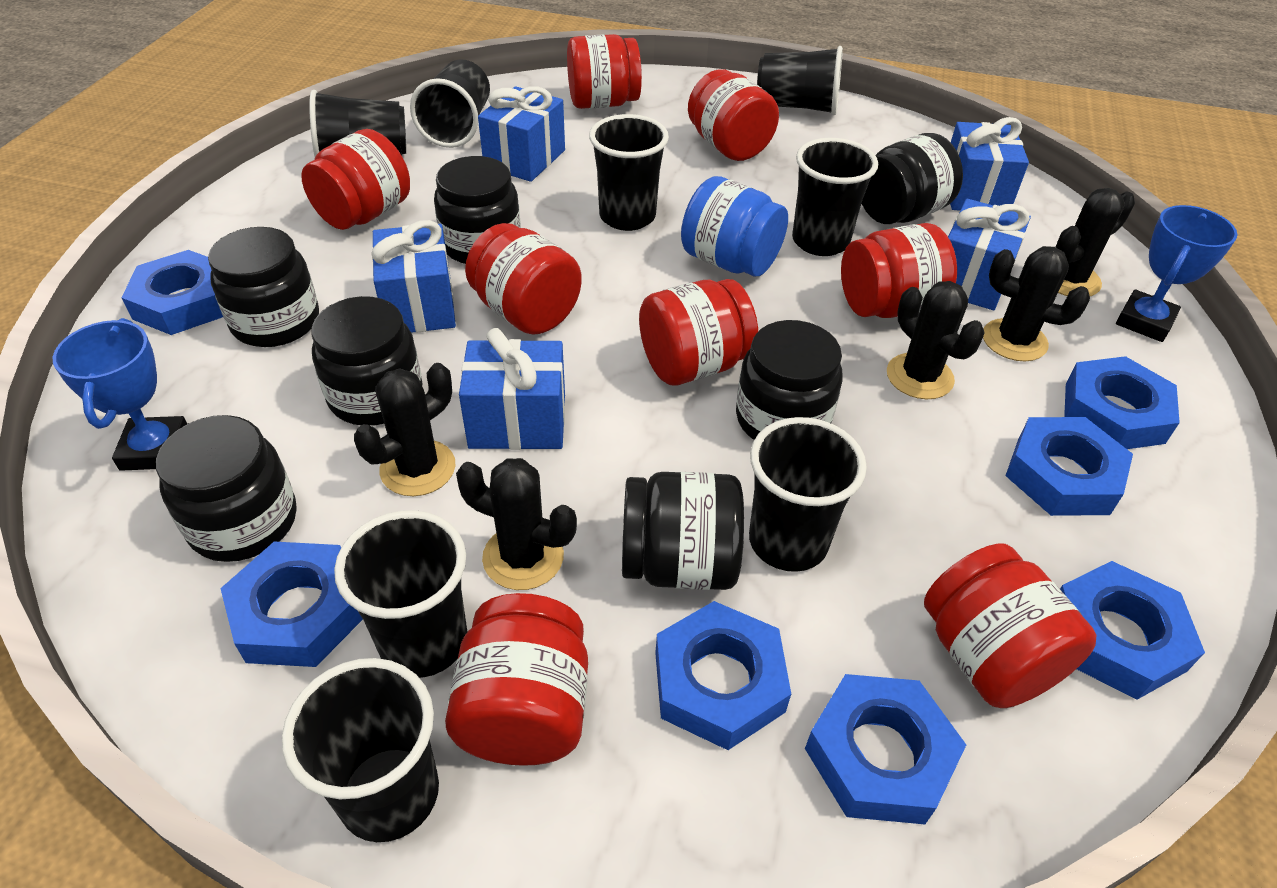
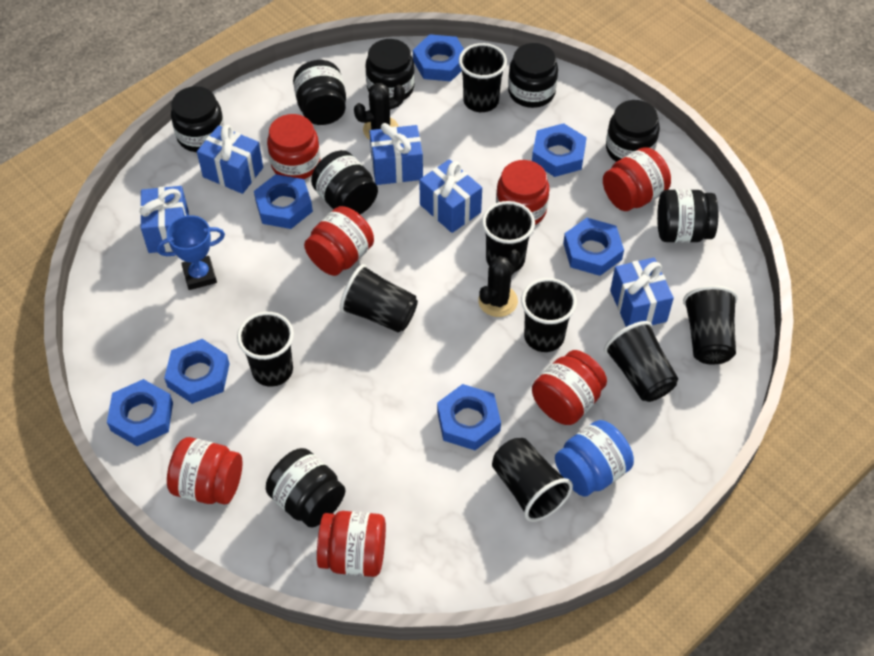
black cactus: 5 -> 2
black jar: 7 -> 8
blue trophy: 2 -> 1
red jar: 8 -> 7

